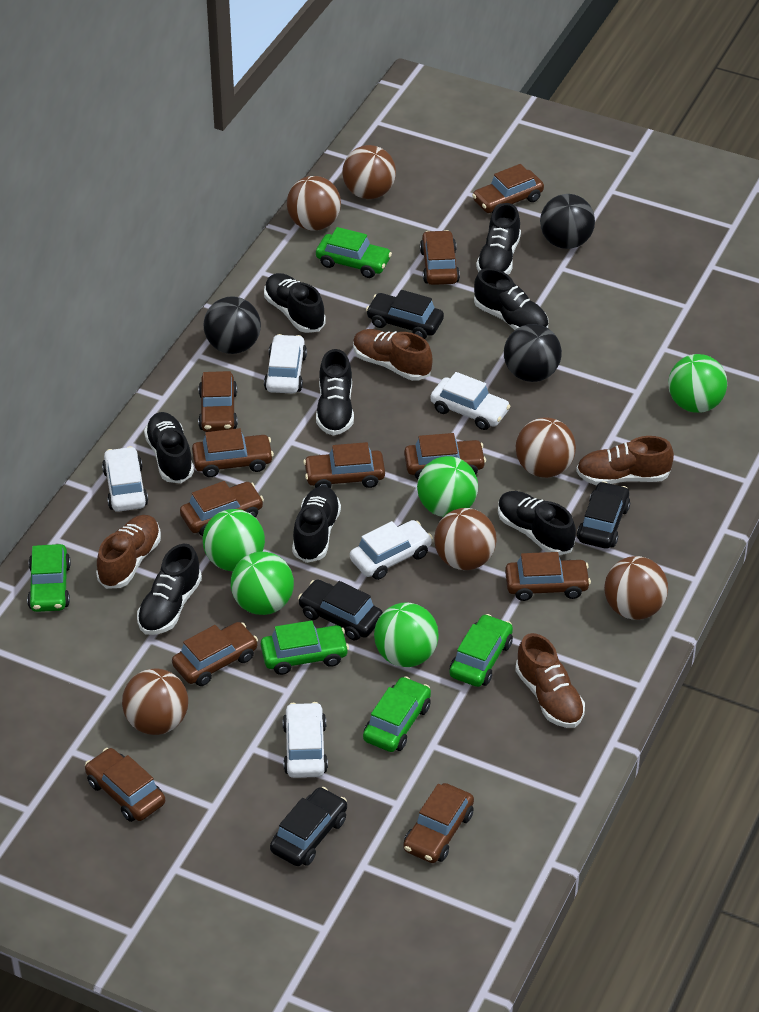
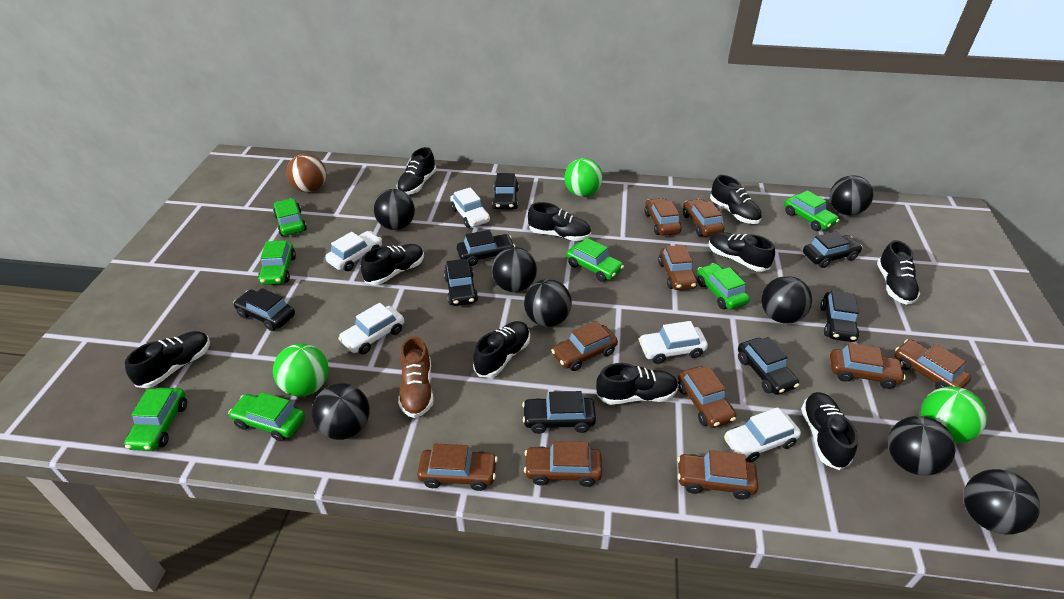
black ball: 3 -> 8
black car: 4 -> 8
black shoe: 8 -> 10
brown ball: 6 -> 1
brown car: 11 -> 10
brown shoe: 4 -> 1
green ball: 5 -> 3
green car: 5 -> 7

